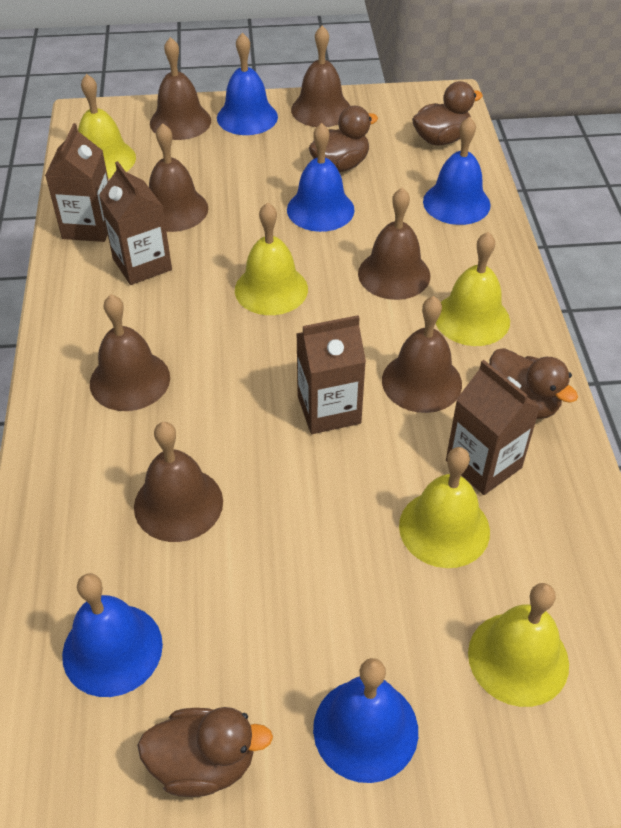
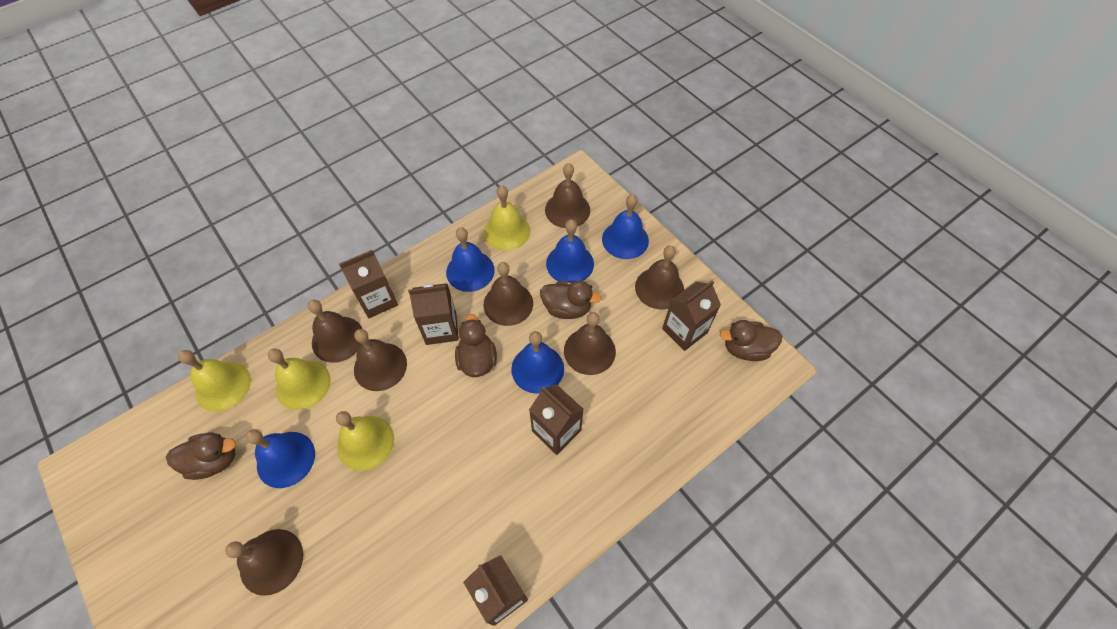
brown carton: 4 -> 5
yellow bell: 5 -> 4

